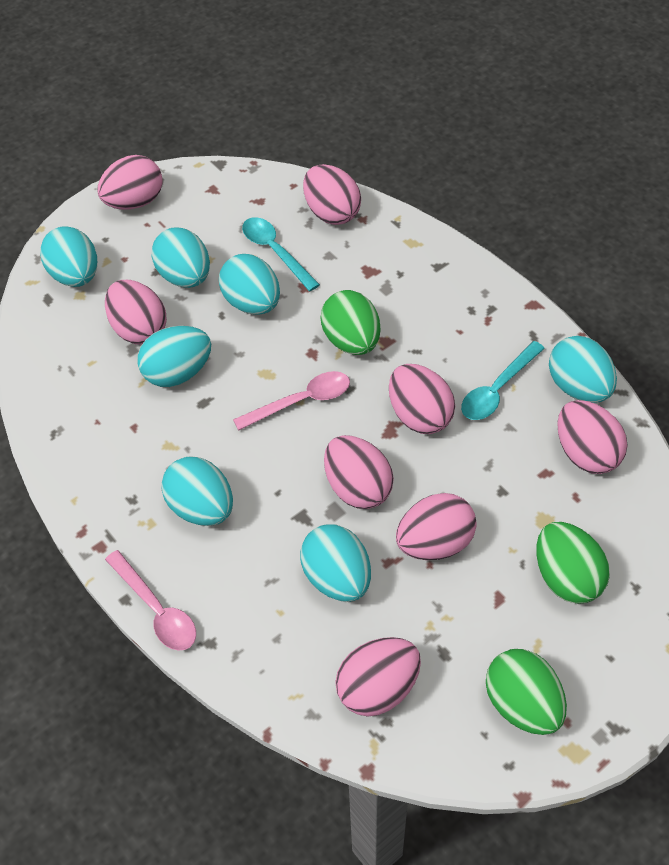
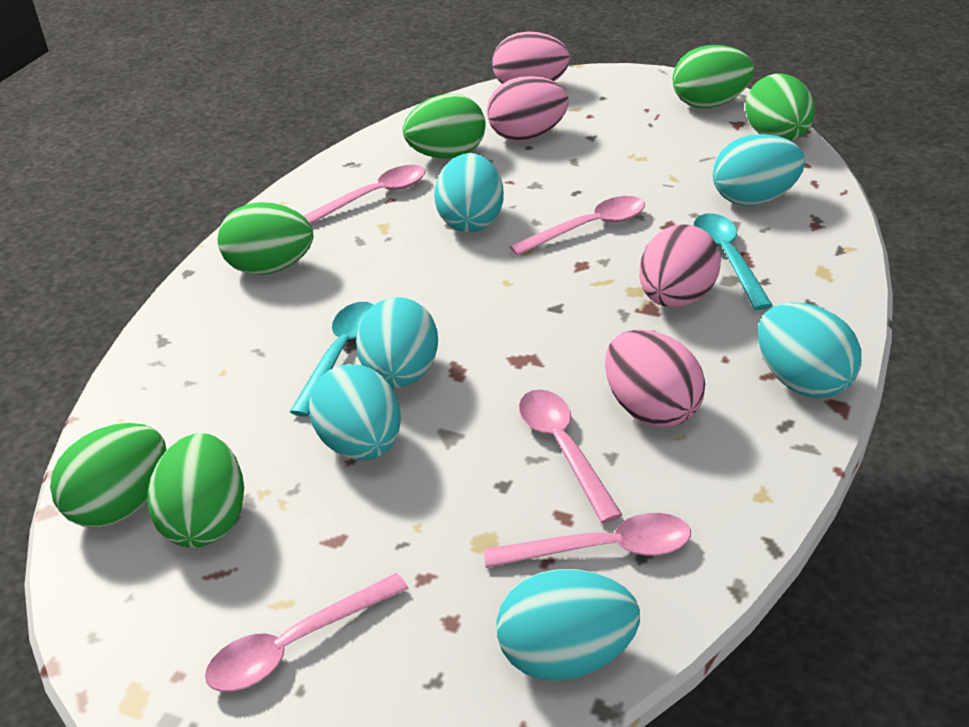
green egg: 3 -> 6
pink egg: 8 -> 4
pink spoon: 2 -> 5
turquoise egg: 7 -> 6

